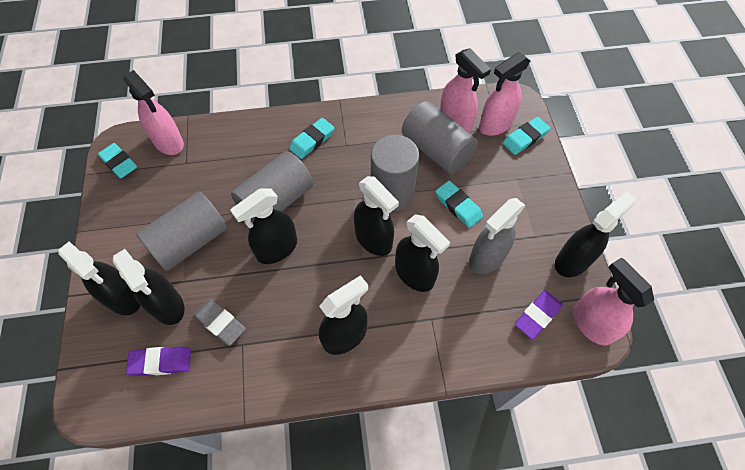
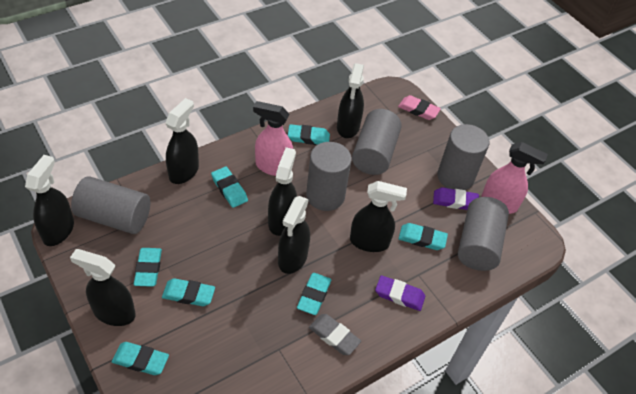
grey cylinder: 4 -> 5
grey spray bottle: 1 -> 0
pink eraser: 0 -> 1
pink spray bottle: 4 -> 2
turquoise eraser: 4 -> 7

